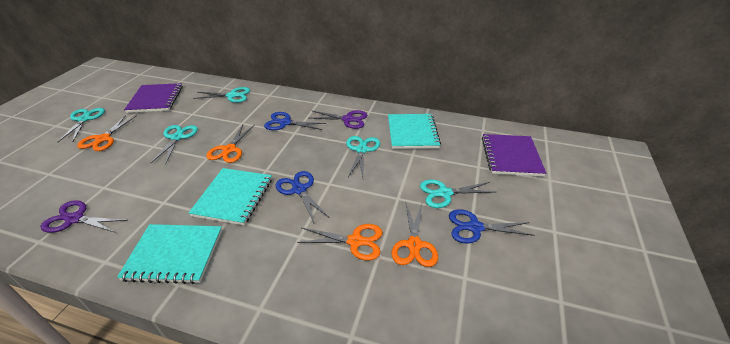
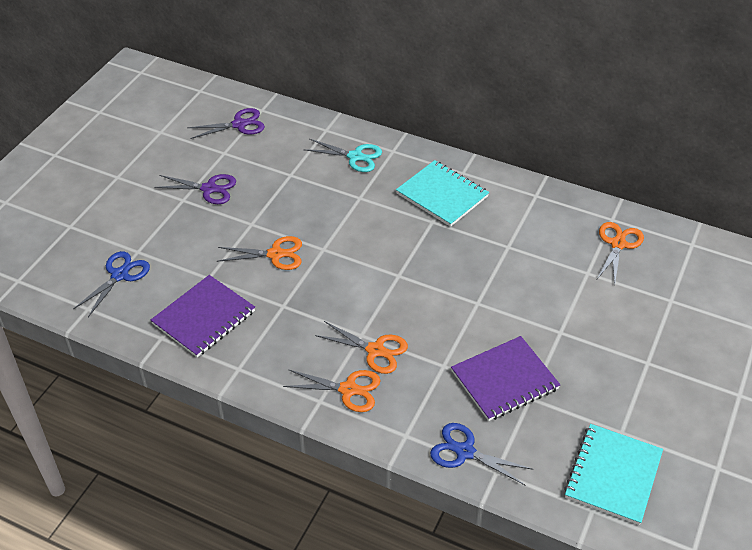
blue scissors: 3 -> 2
turquoise notebook: 3 -> 2
turquoise scissors: 5 -> 1

